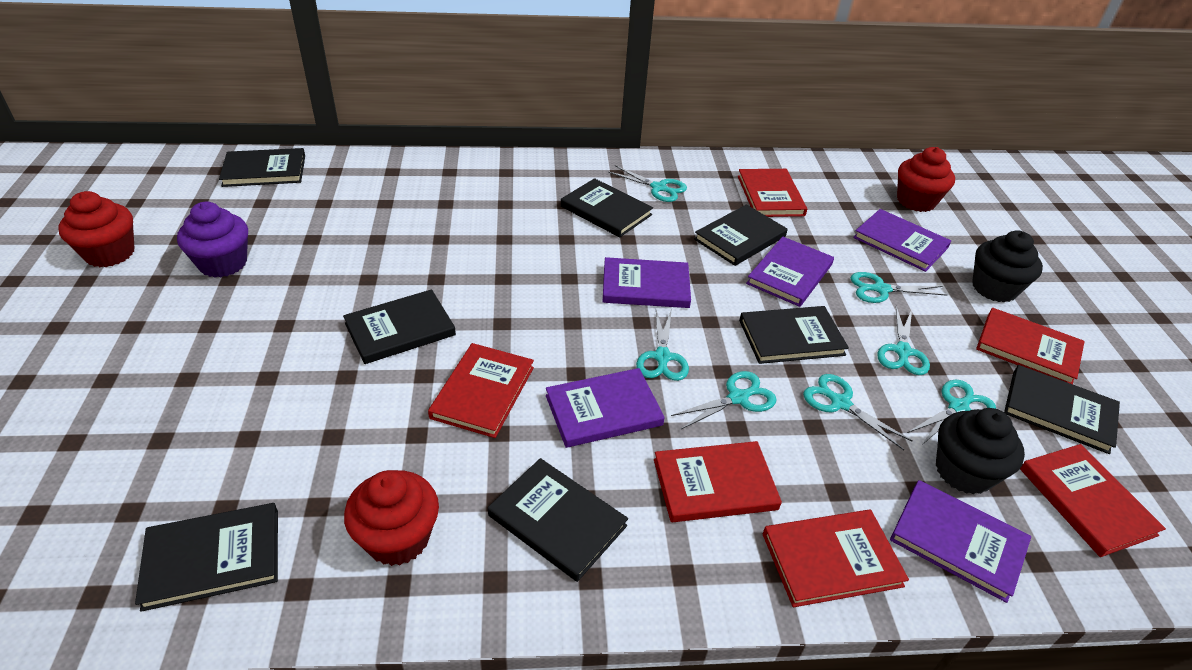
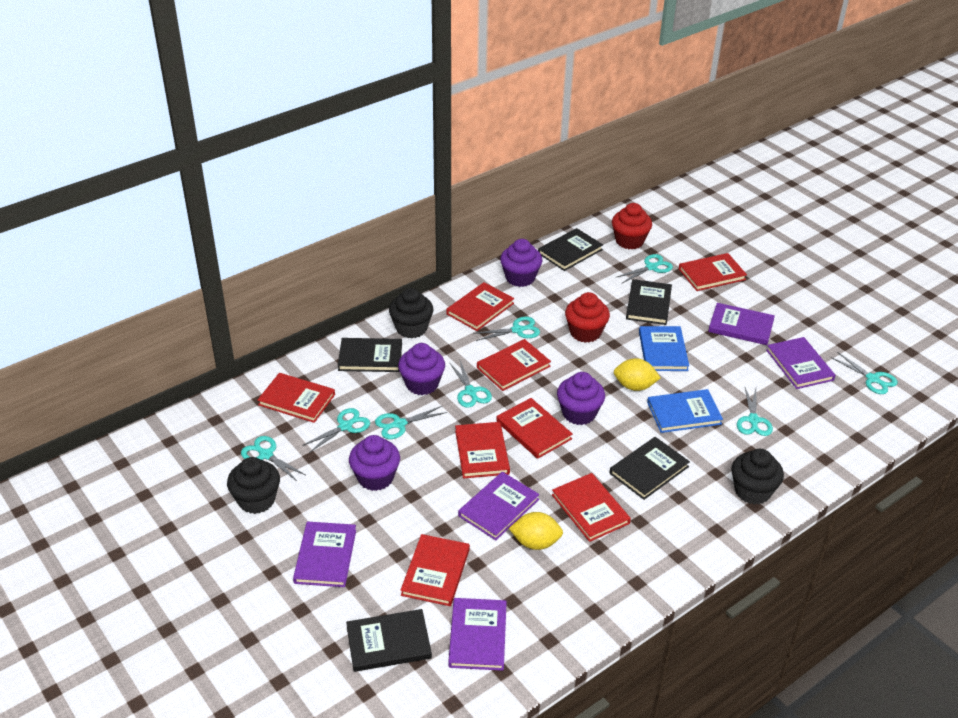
black book: 8 -> 5
black cupcake: 2 -> 3
blue book: 0 -> 2
purple cupcake: 1 -> 4
red book: 6 -> 8
red cupcake: 3 -> 2
turquoise scissors: 7 -> 8
yellow lemon: 0 -> 2

